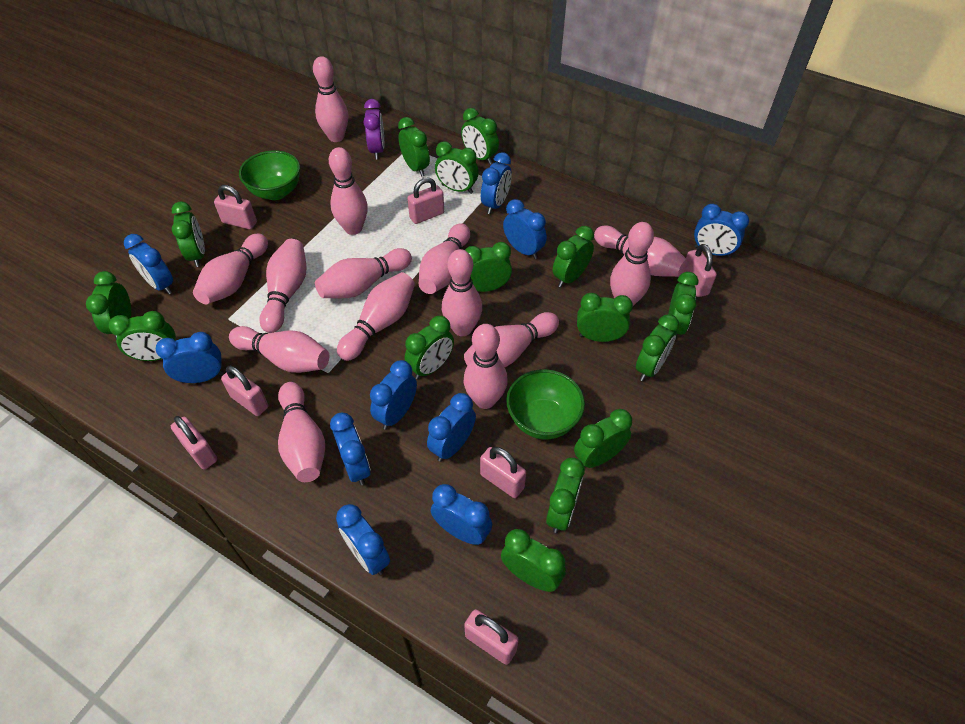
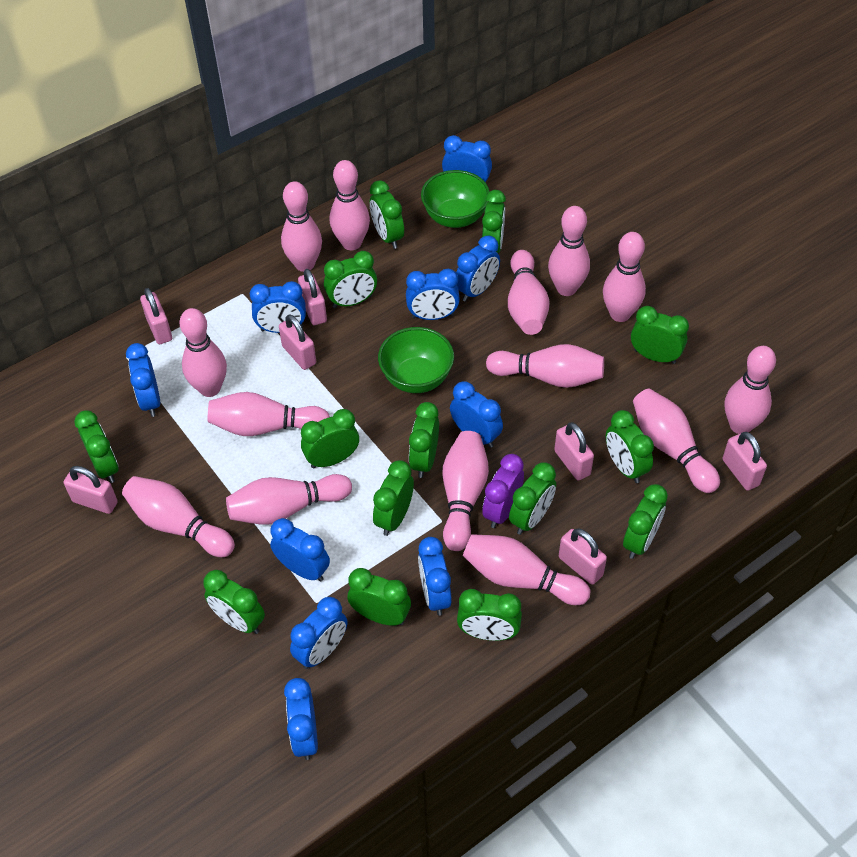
green clock: 15 -> 14

